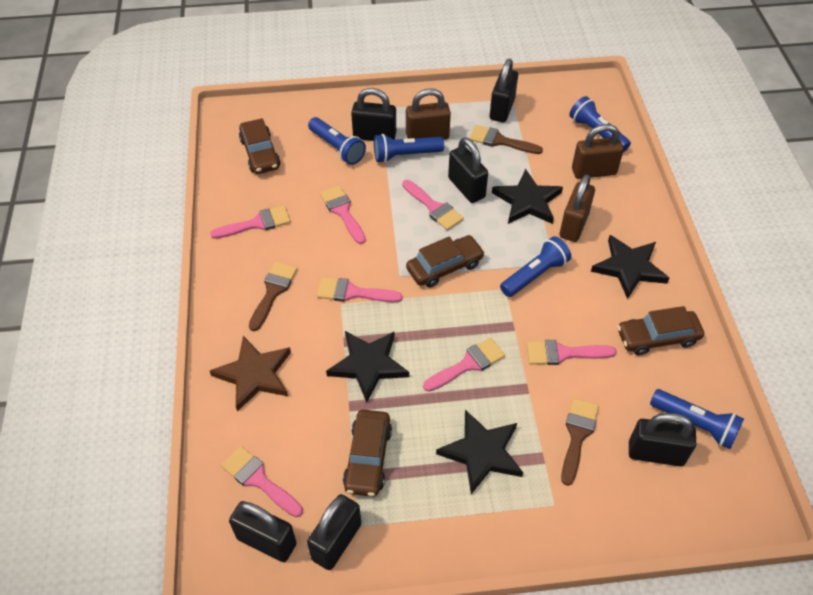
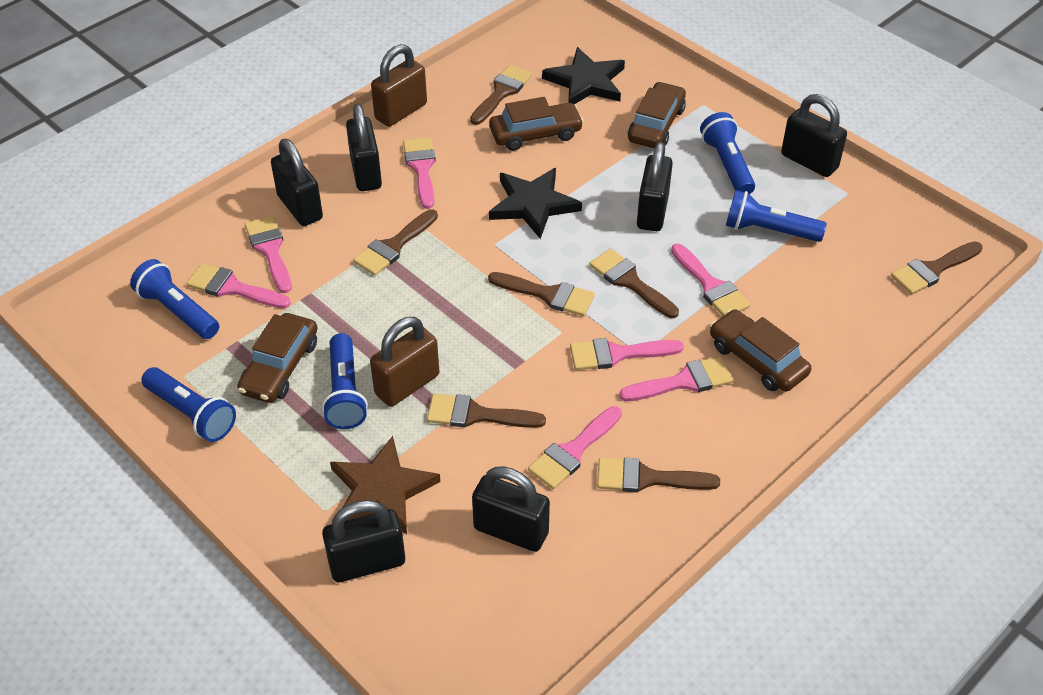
black star: 4 -> 2
brown brush: 3 -> 7
brown padlock: 3 -> 2

